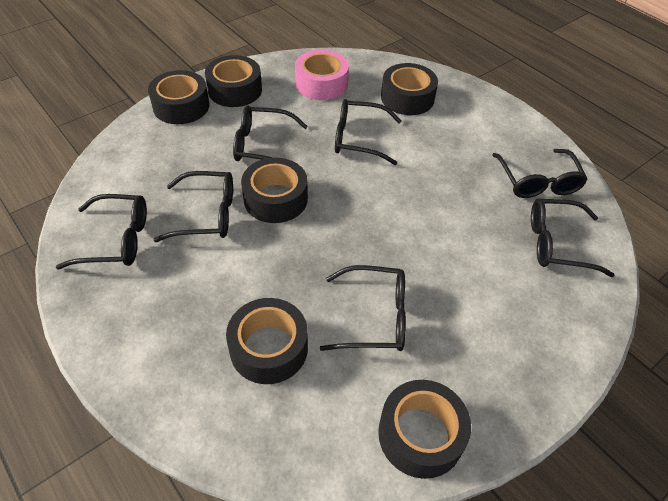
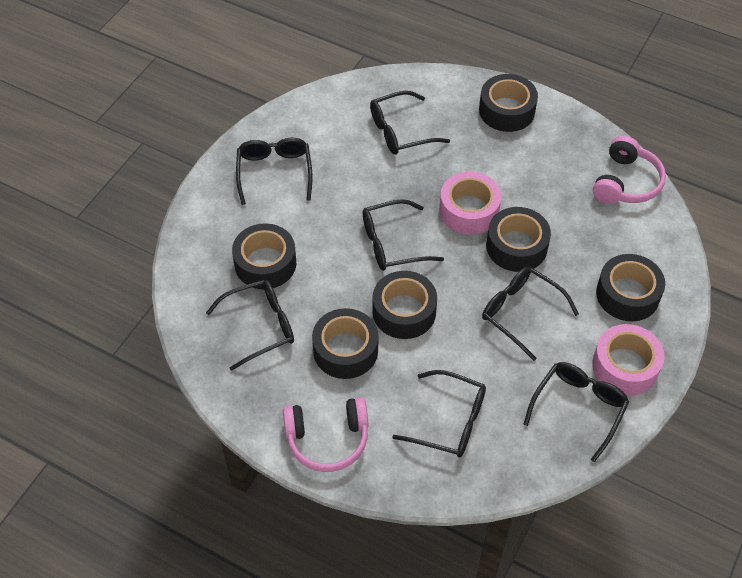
pink headphones: 0 -> 2
pink tape: 1 -> 2

